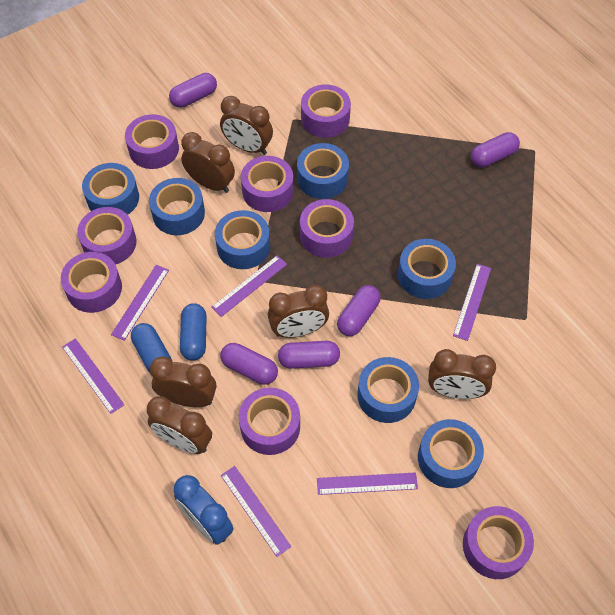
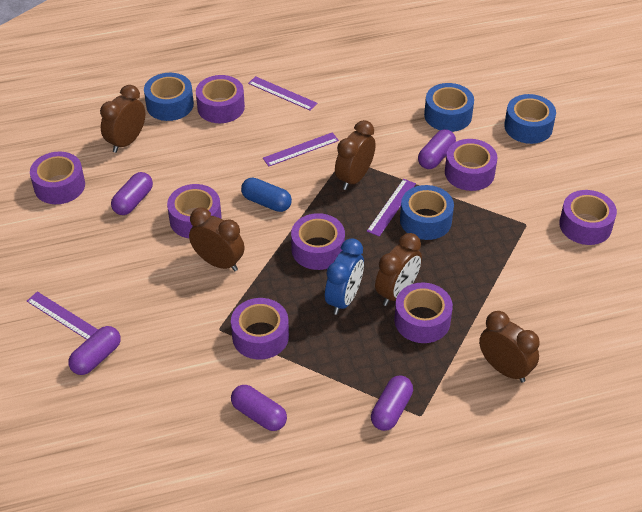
blue capsule: 2 -> 1
blue tape: 7 -> 4
brown clock: 6 -> 5
purple ruler: 6 -> 4

